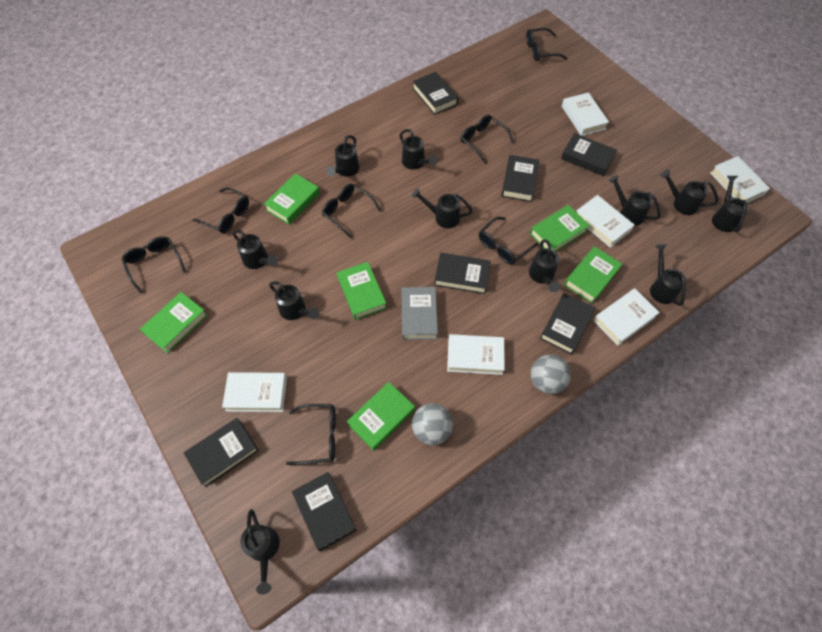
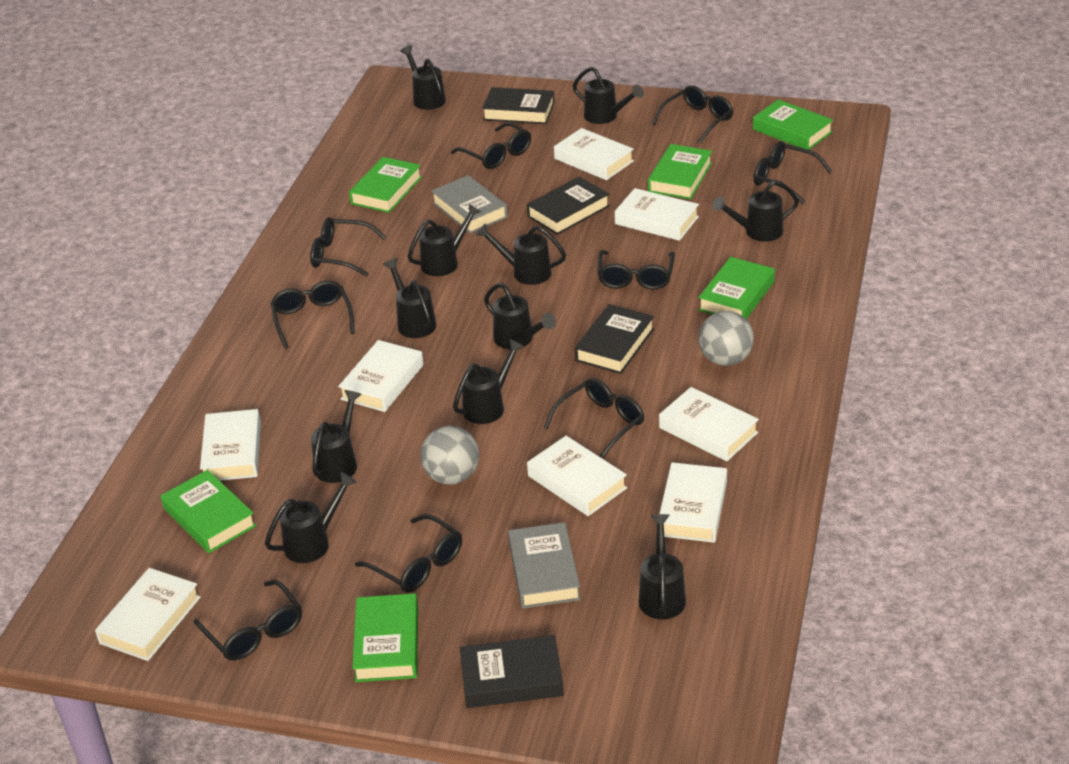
black book: 7 -> 4
black glasses: 7 -> 9
grey book: 1 -> 2
white book: 6 -> 8

